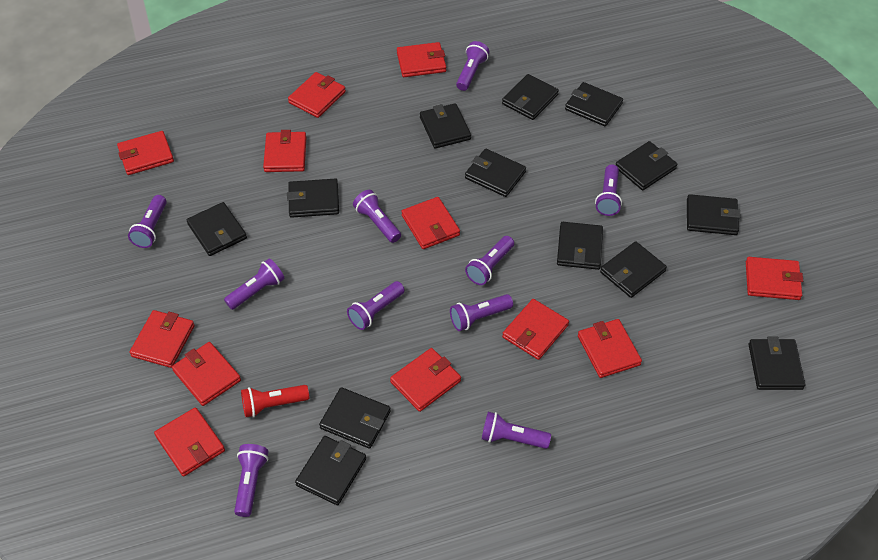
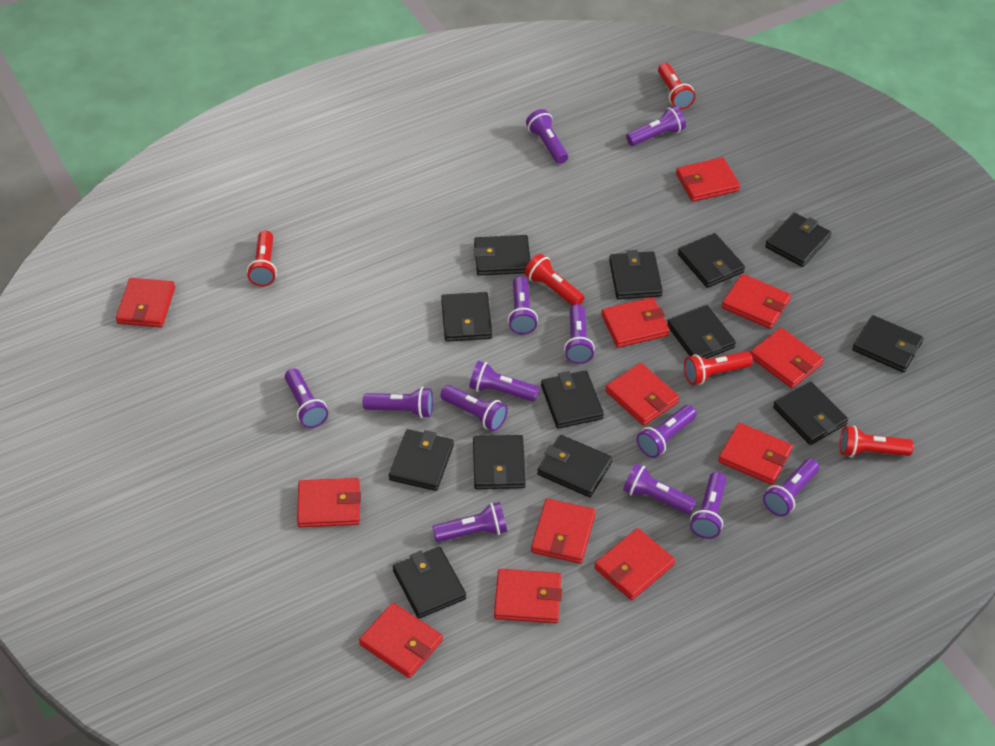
purple flashlight: 10 -> 13
red flashlight: 1 -> 5

